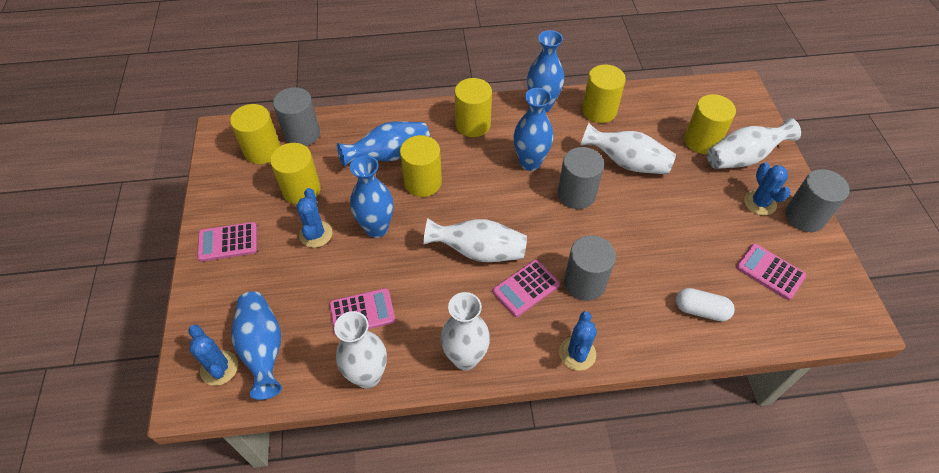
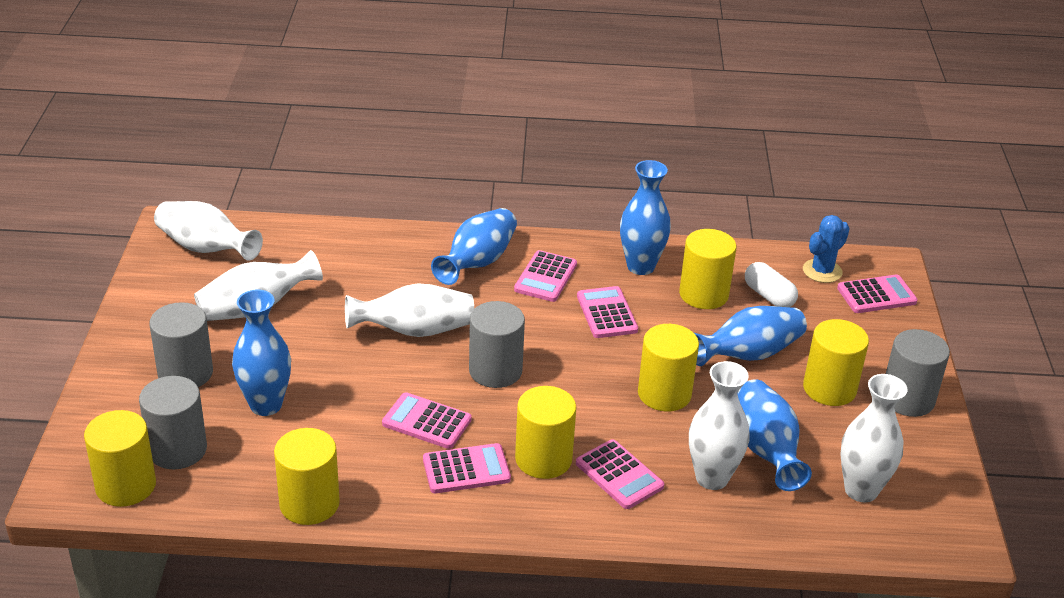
blue cactus: 4 -> 1
pink calculator: 4 -> 6

